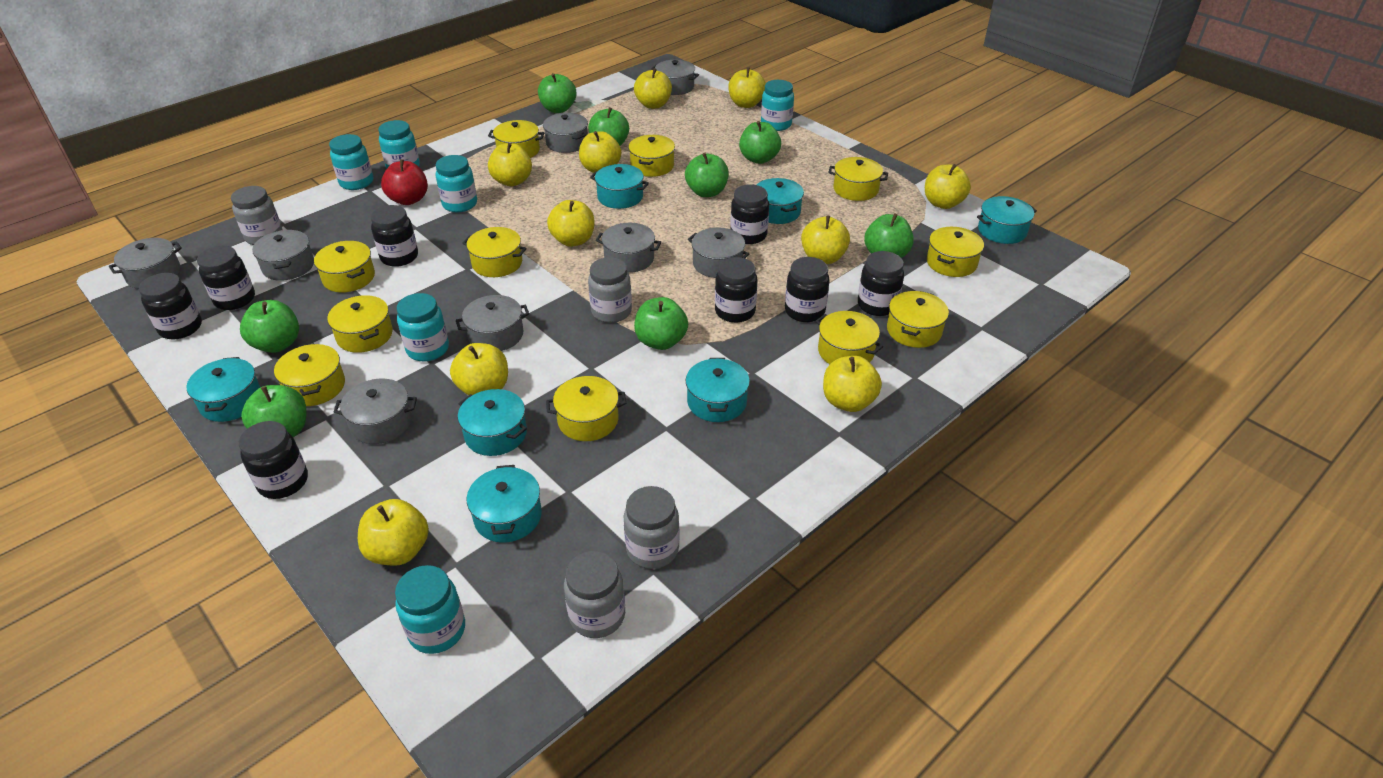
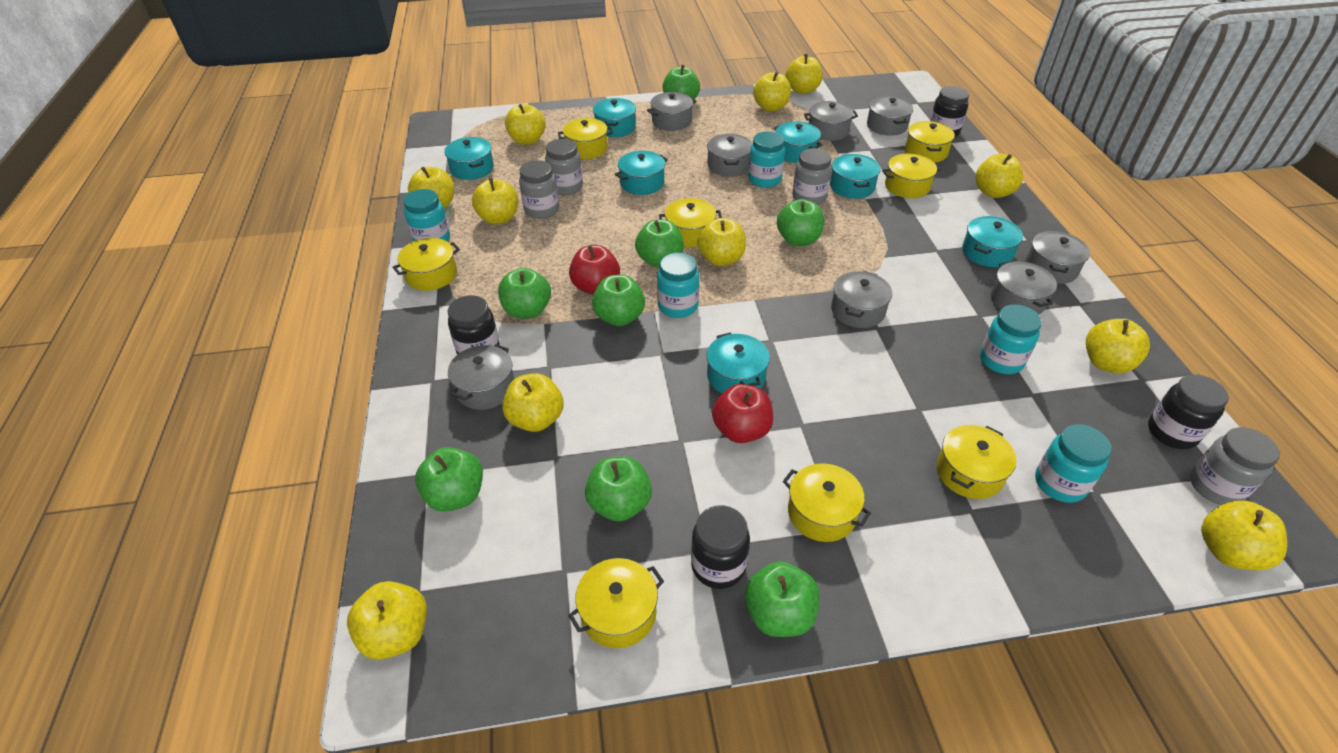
black jar: 8 -> 4
red apple: 1 -> 2
turquoise jar: 6 -> 5
yellow apple: 10 -> 11
yellow pot: 11 -> 8

